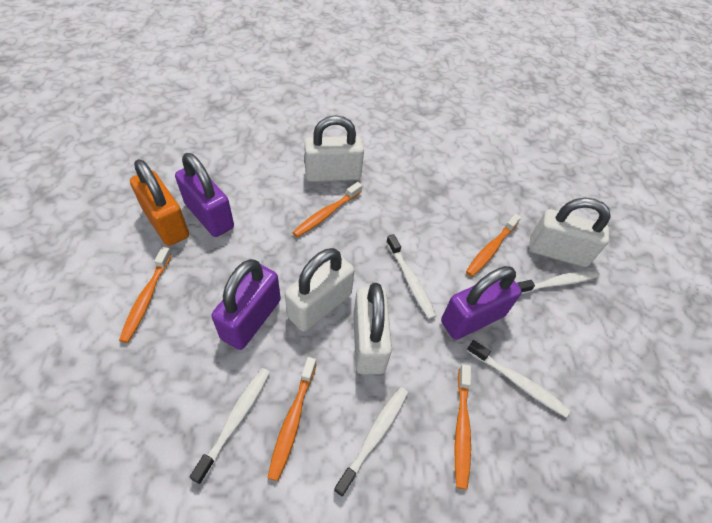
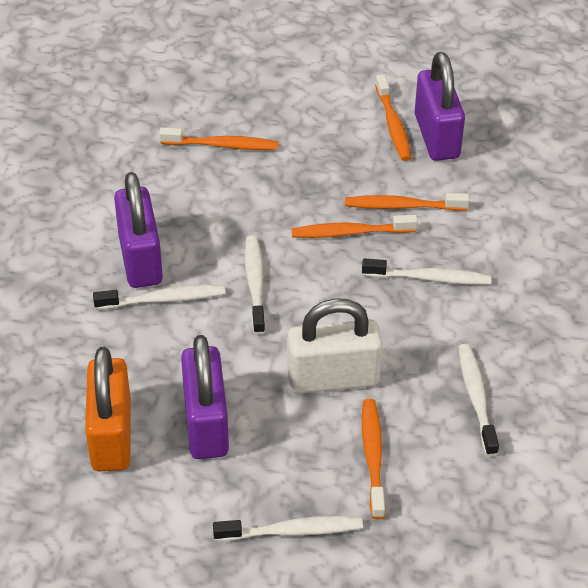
white padlock: 4 -> 1

